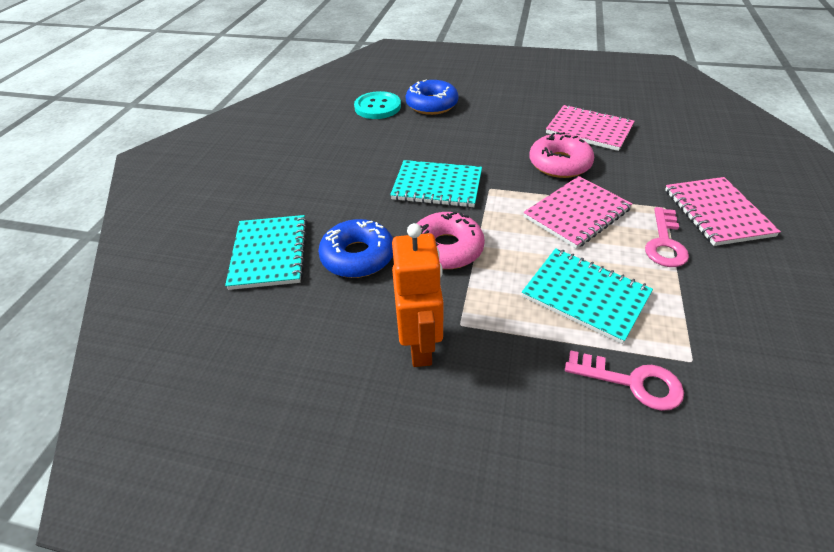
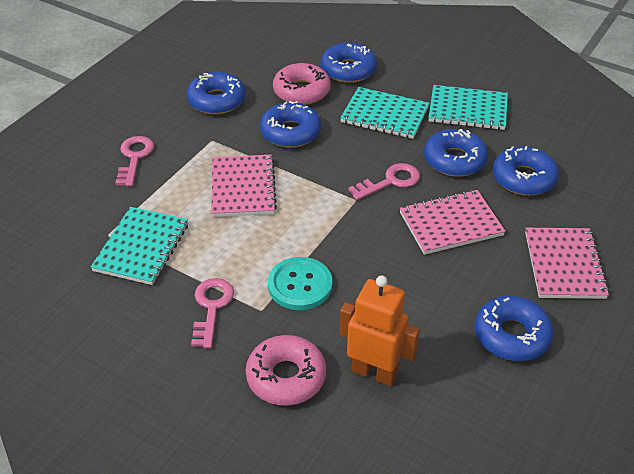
blue donut: 2 -> 6
pink key: 2 -> 3

